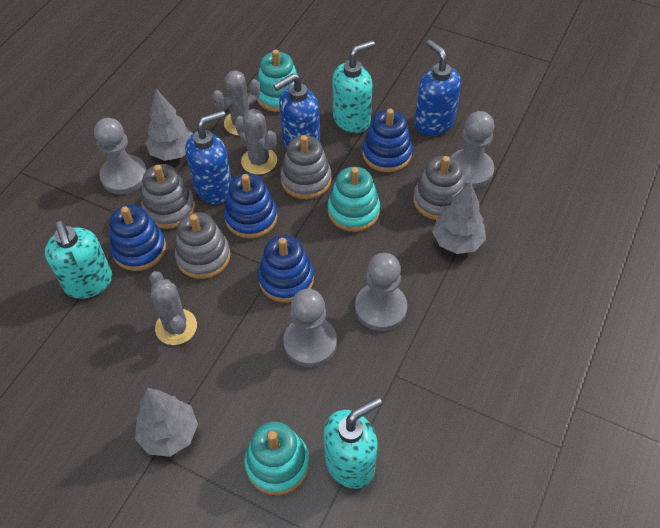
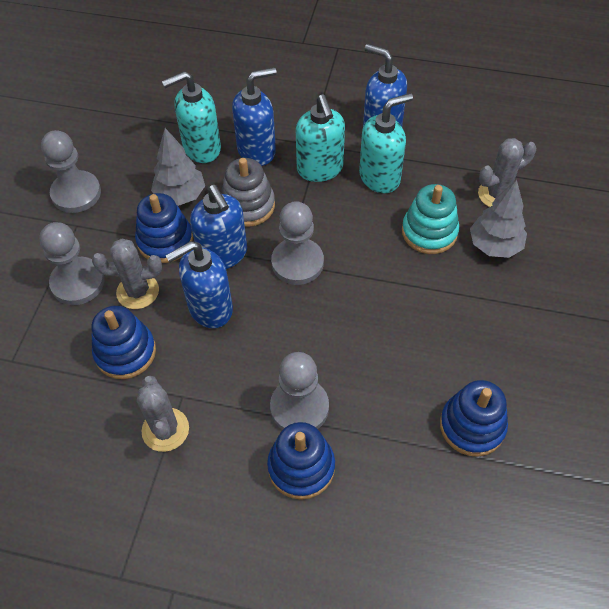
blue soap dispenser: 3 -> 4
grey stacking toy: 4 -> 1
grey tree: 3 -> 2
turquoise stacking toy: 3 -> 1

